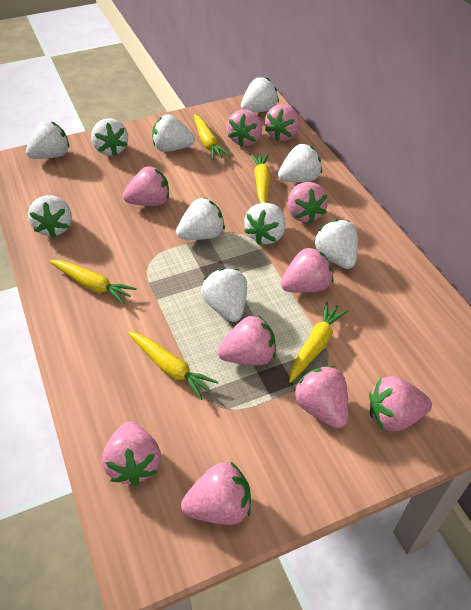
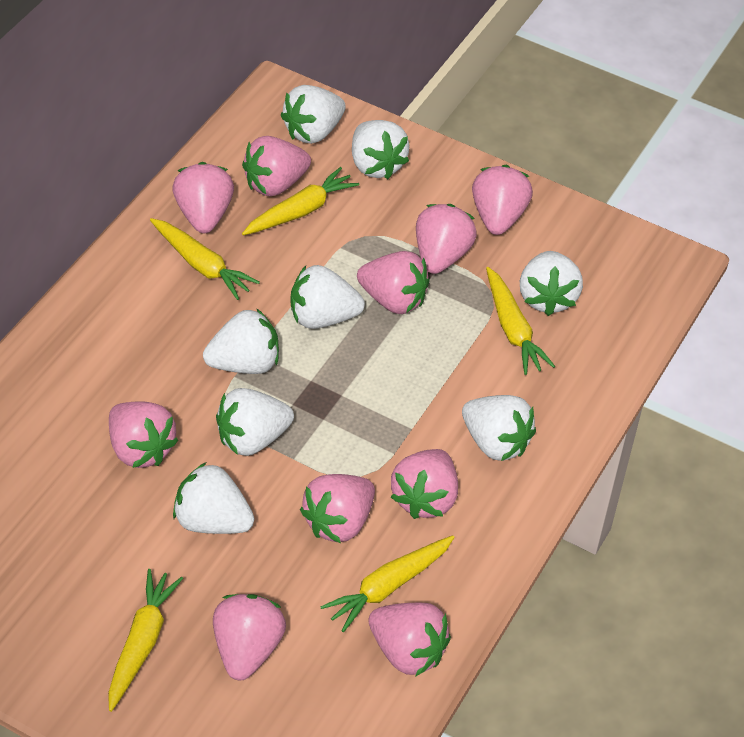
white strawberry: 10 -> 8

